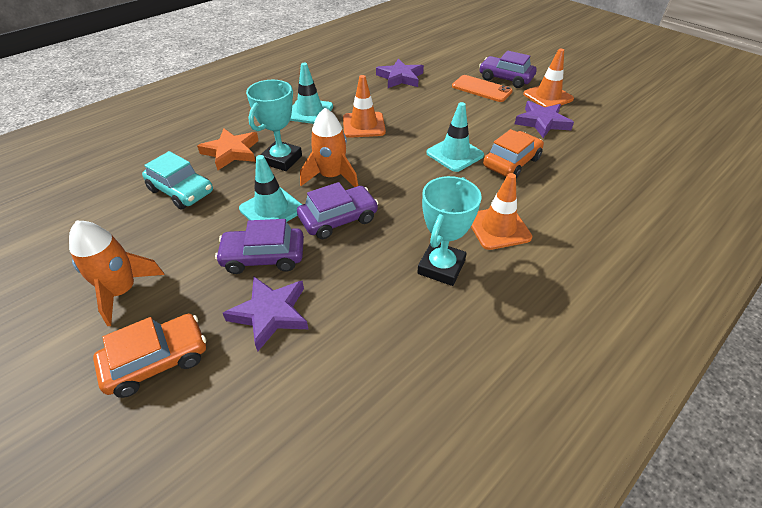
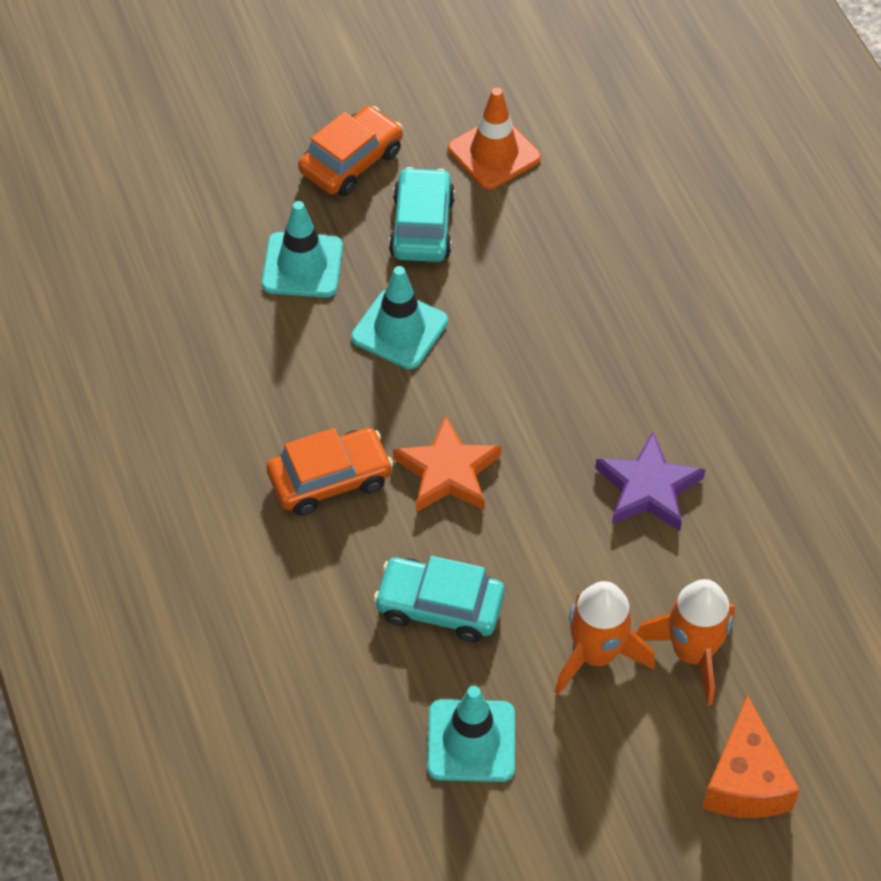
orange cheese: 0 -> 1
orange phone: 1 -> 0
orange traffic cone: 3 -> 1
purple car: 3 -> 0
purple star: 3 -> 1
turquoise car: 1 -> 2
turquoise trophy: 2 -> 0

